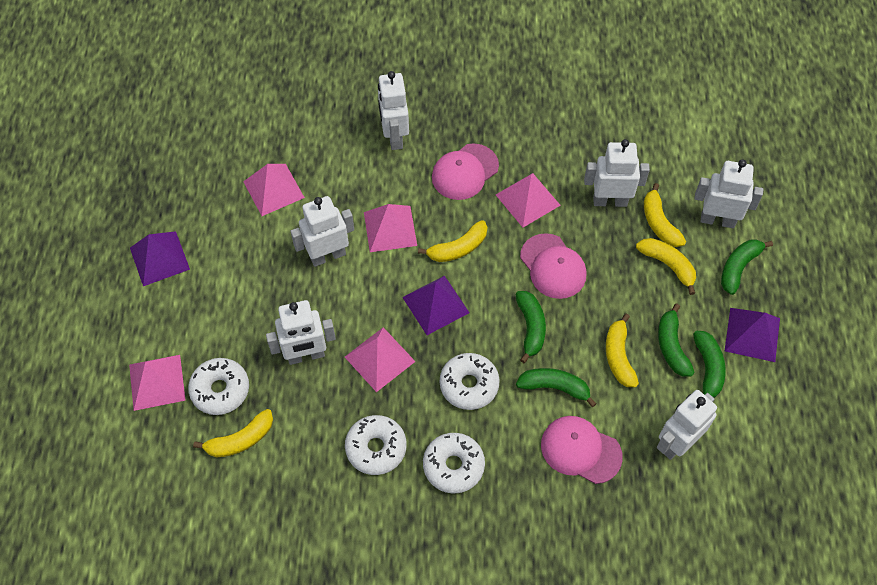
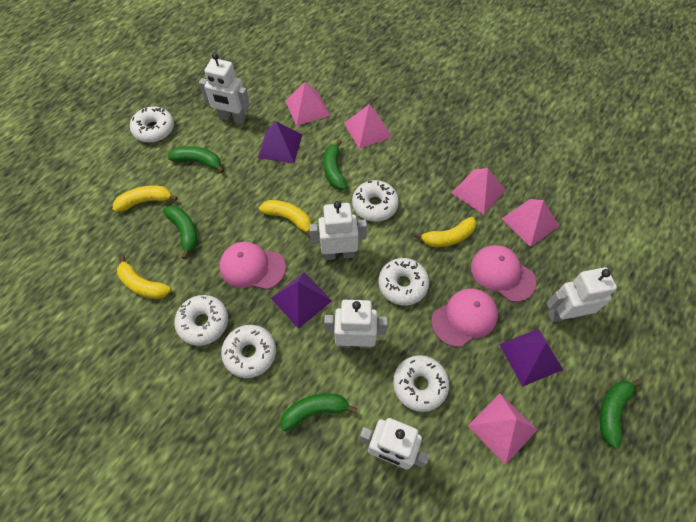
white donut: 4 -> 6
white robot: 6 -> 5
yellow banana: 5 -> 4

